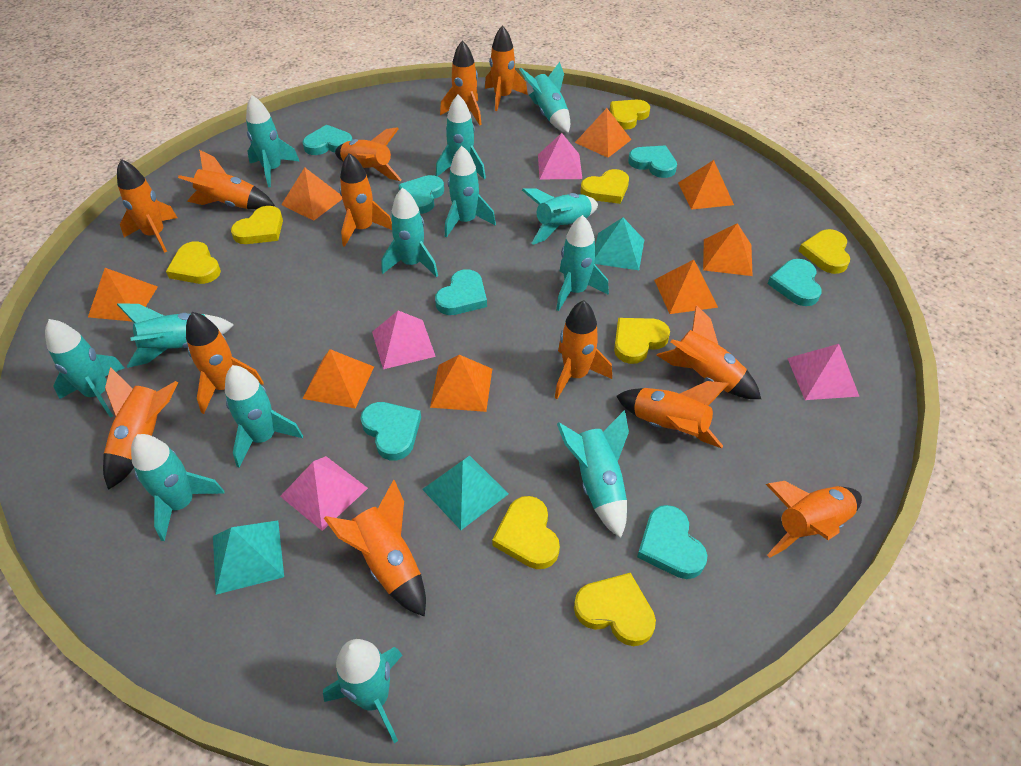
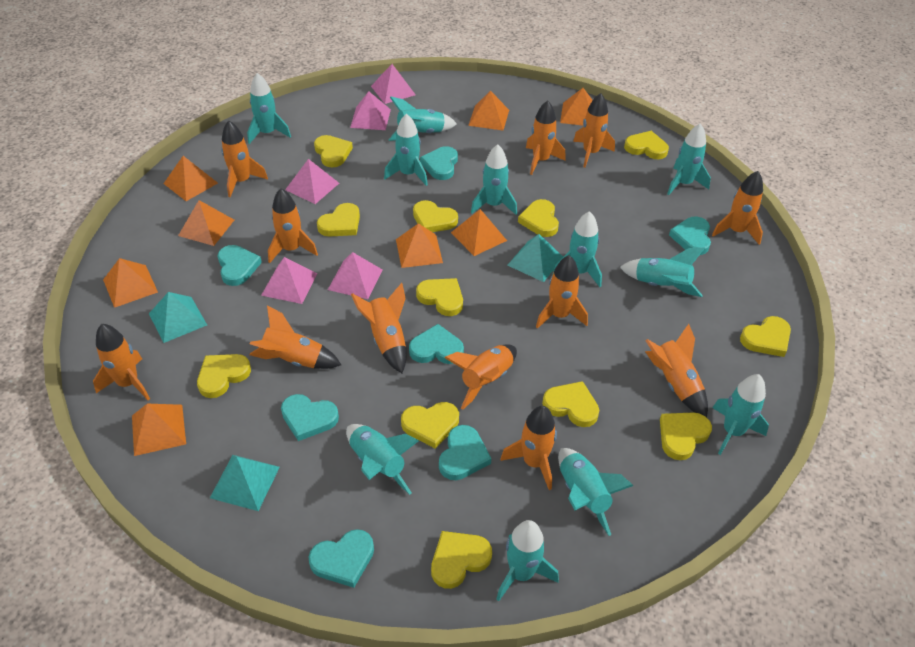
orange rocket: 13 -> 12
pink pyramid: 4 -> 5
turquoise rocket: 13 -> 11
yellow heart: 8 -> 12

